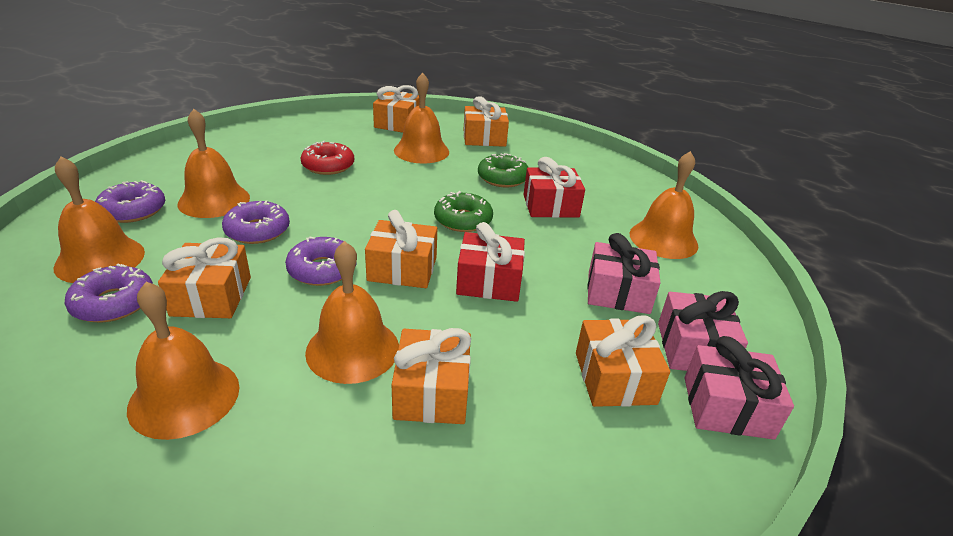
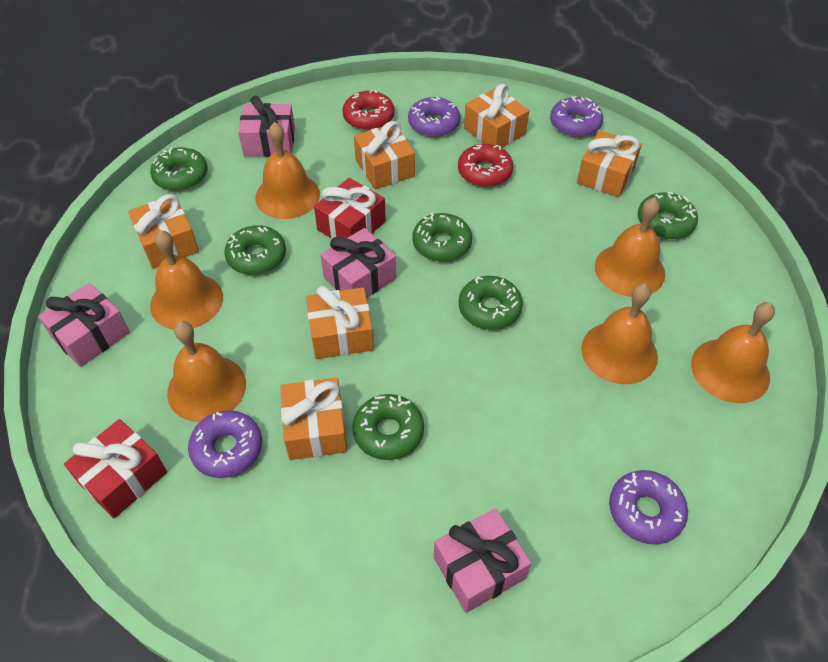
green donut: 2 -> 6
pink gift: 3 -> 4
red donut: 1 -> 2

